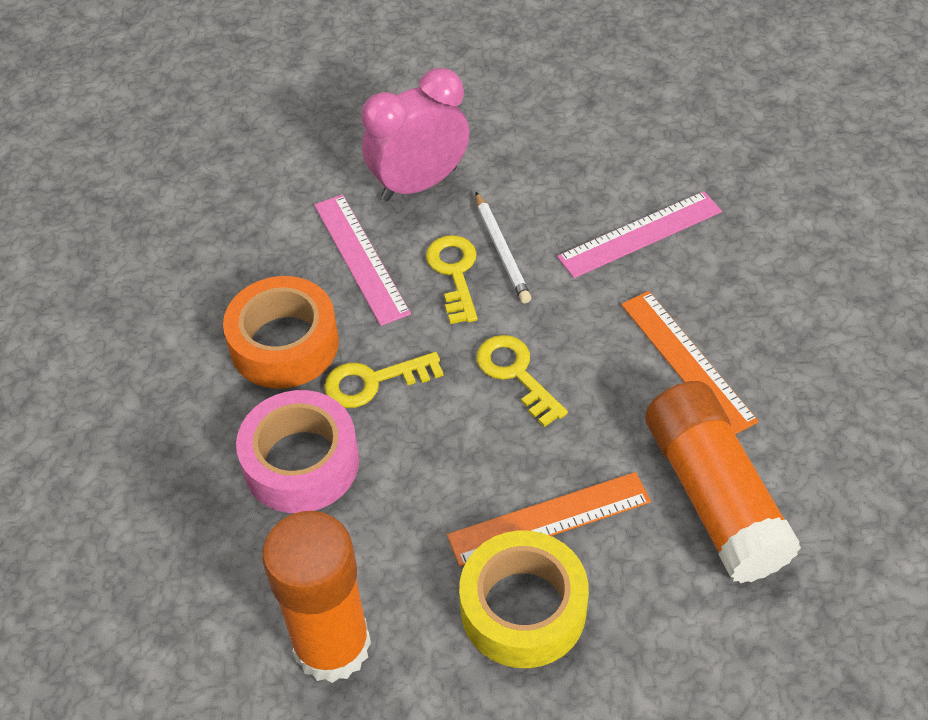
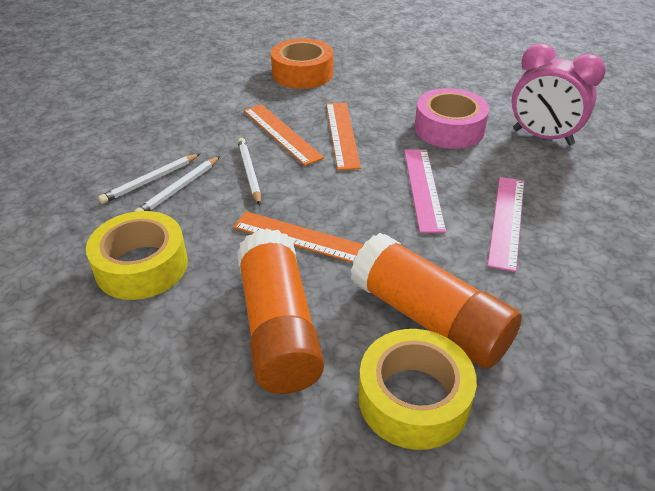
orange ruler: 2 -> 3
white pencil: 1 -> 3
yellow key: 3 -> 0
yellow tape: 1 -> 2

